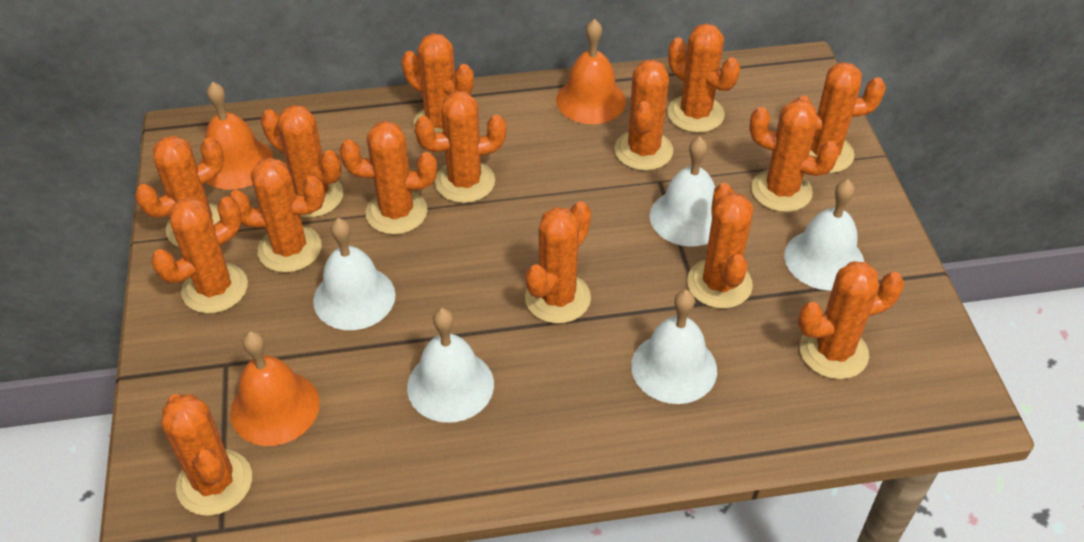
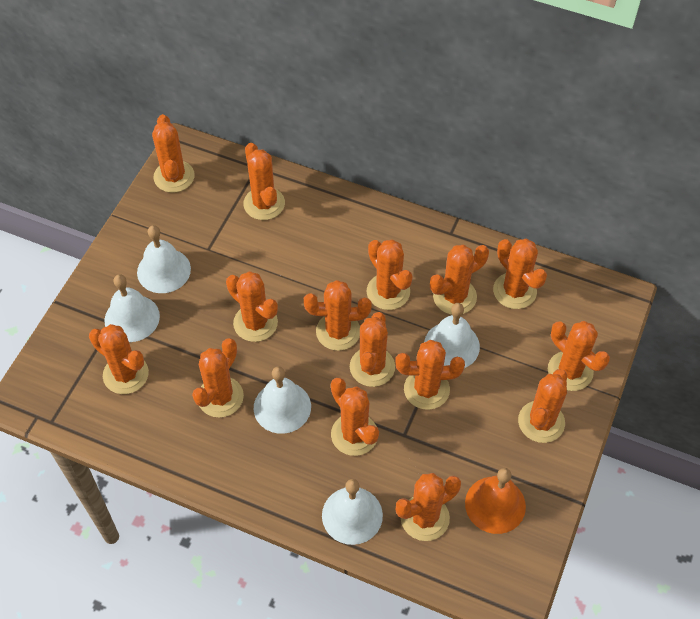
orange bell: 3 -> 1

